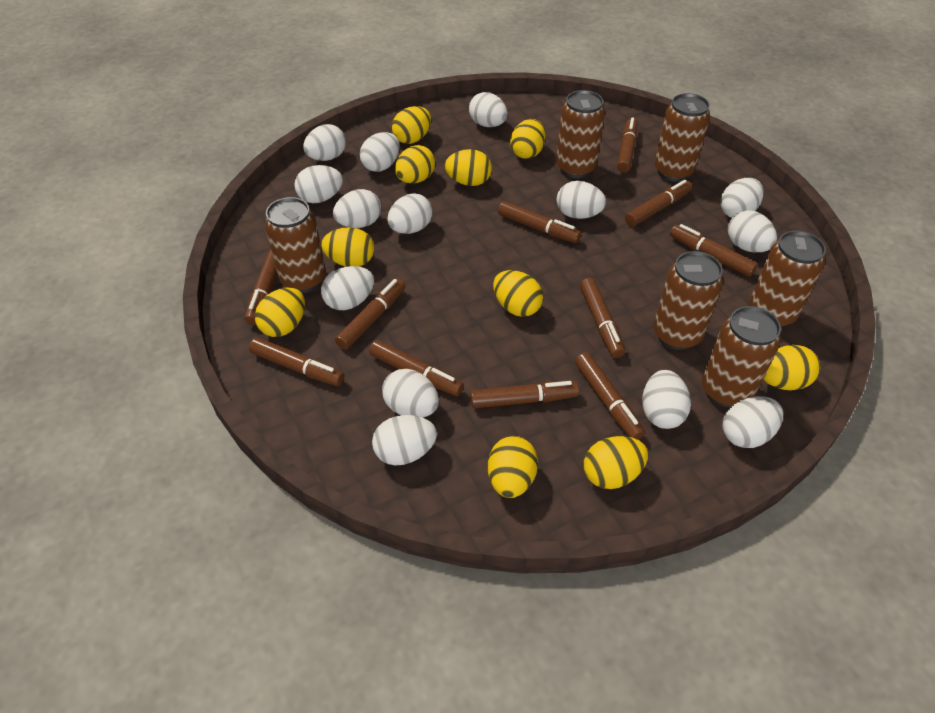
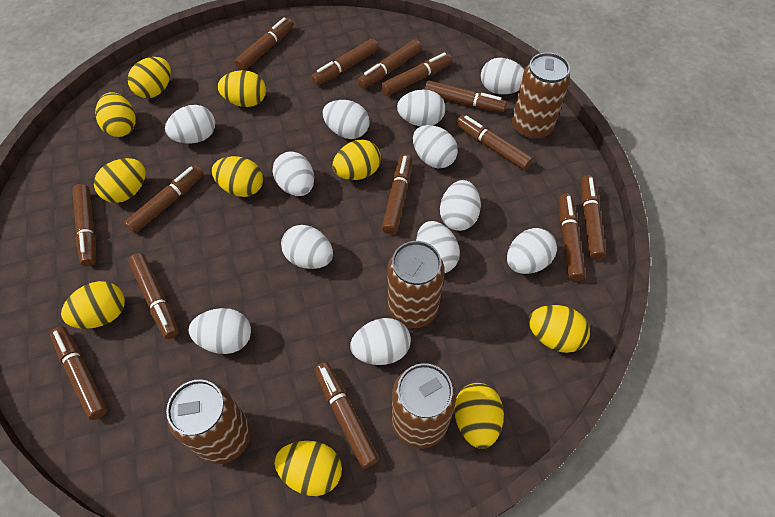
brown can: 6 -> 4
brown marker: 11 -> 14
white egg: 14 -> 12

